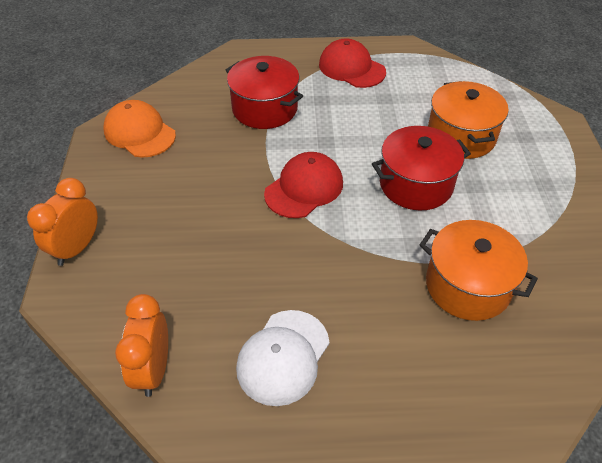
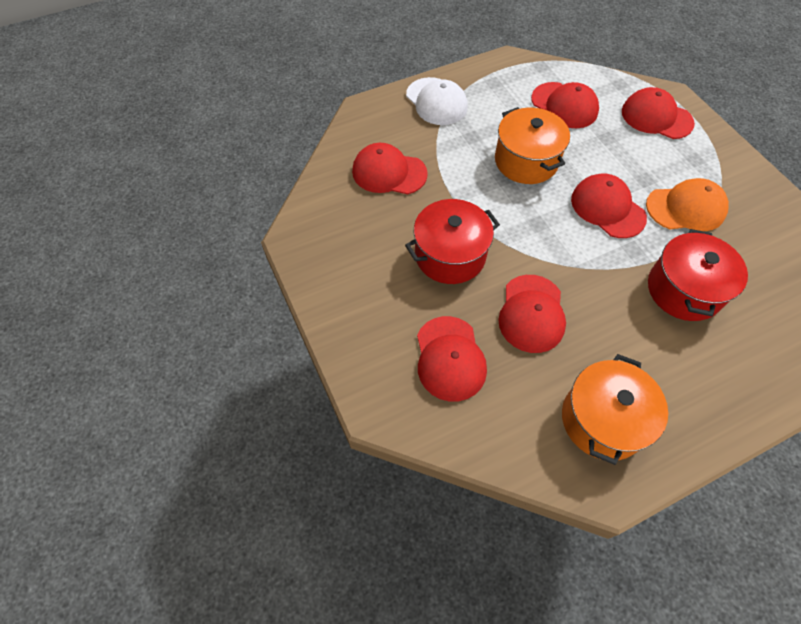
orange clock: 2 -> 0
red cap: 2 -> 6

